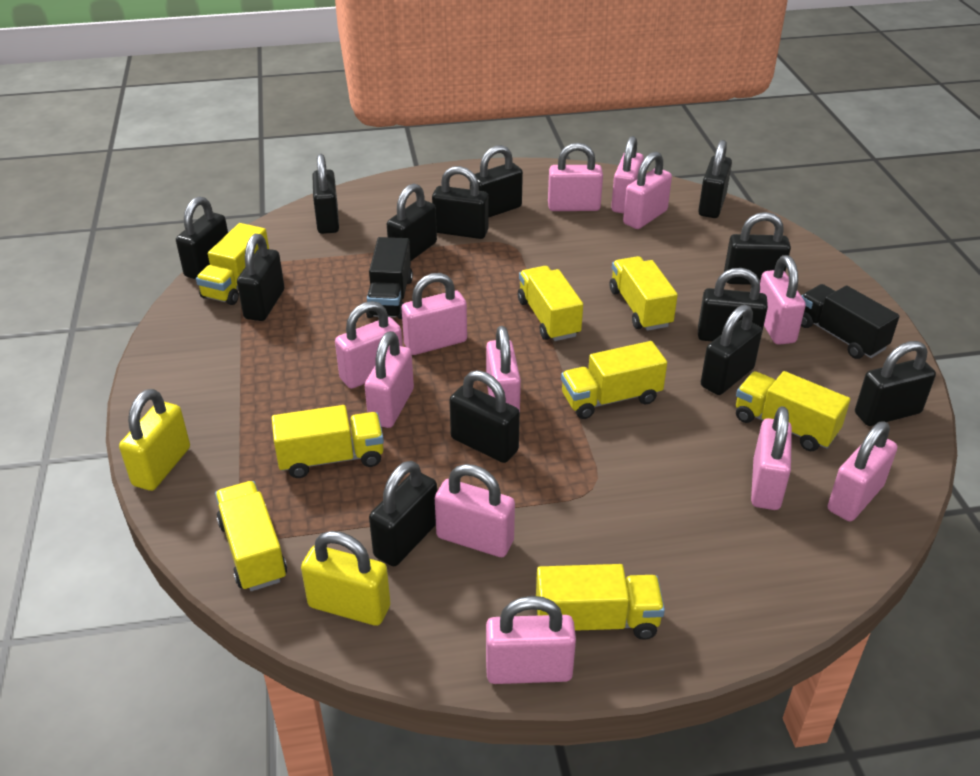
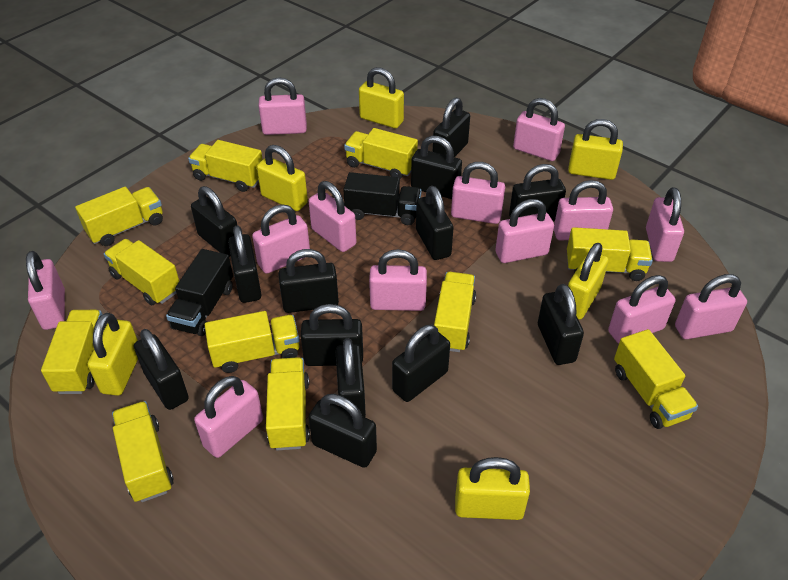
pink padlock: 12 -> 13
yellow padlock: 2 -> 6
yellow truck: 8 -> 11

